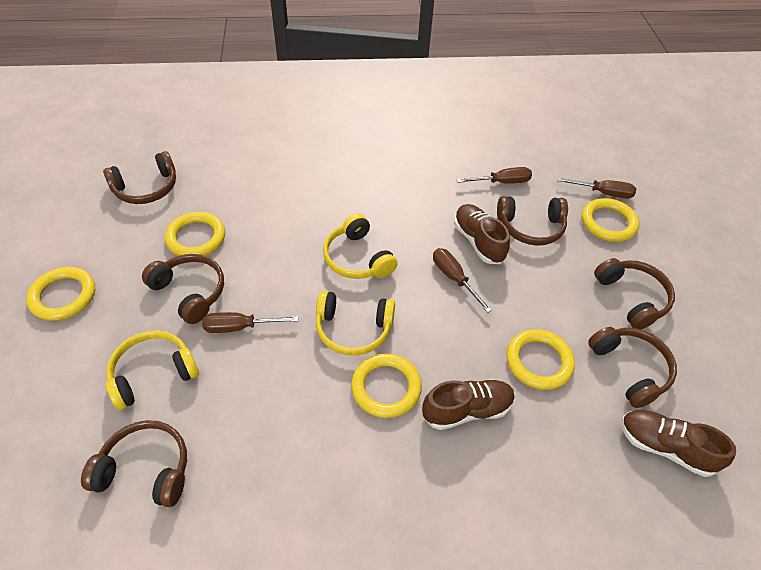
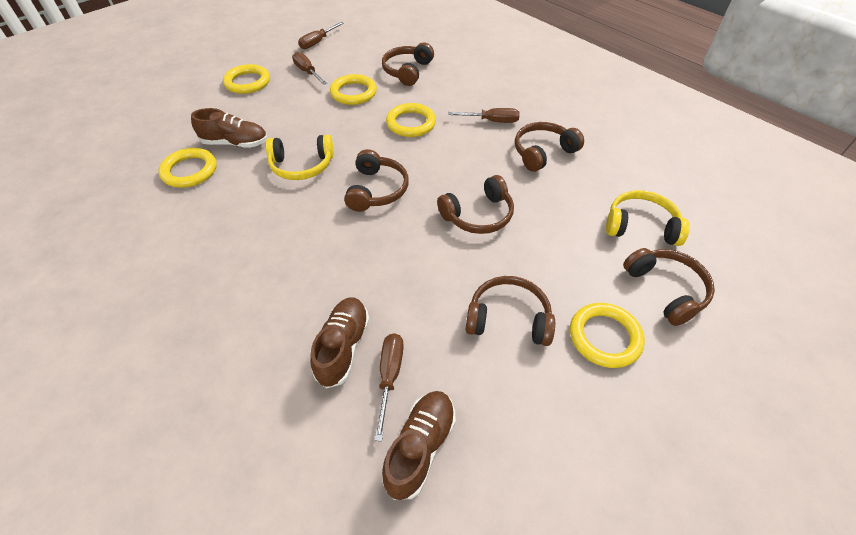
yellow headphones: 3 -> 2

